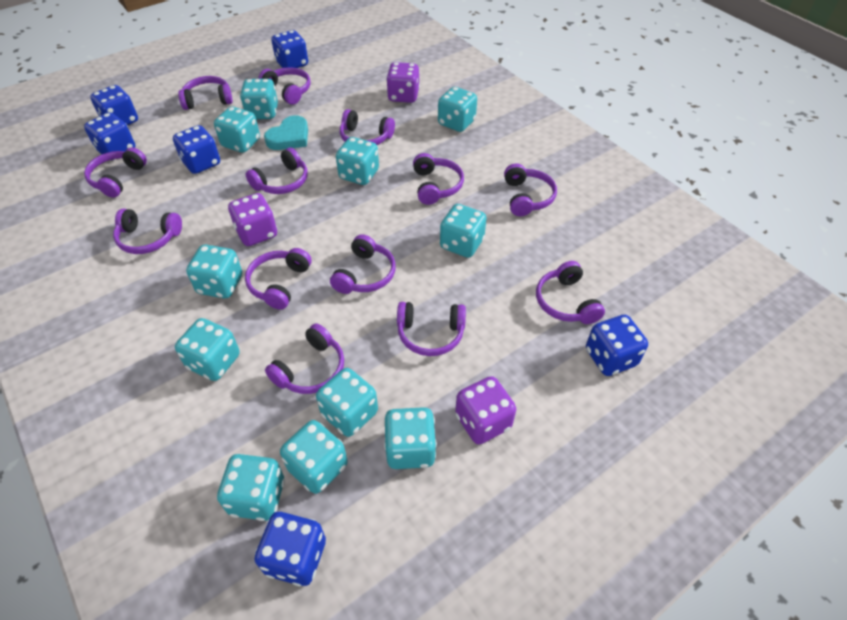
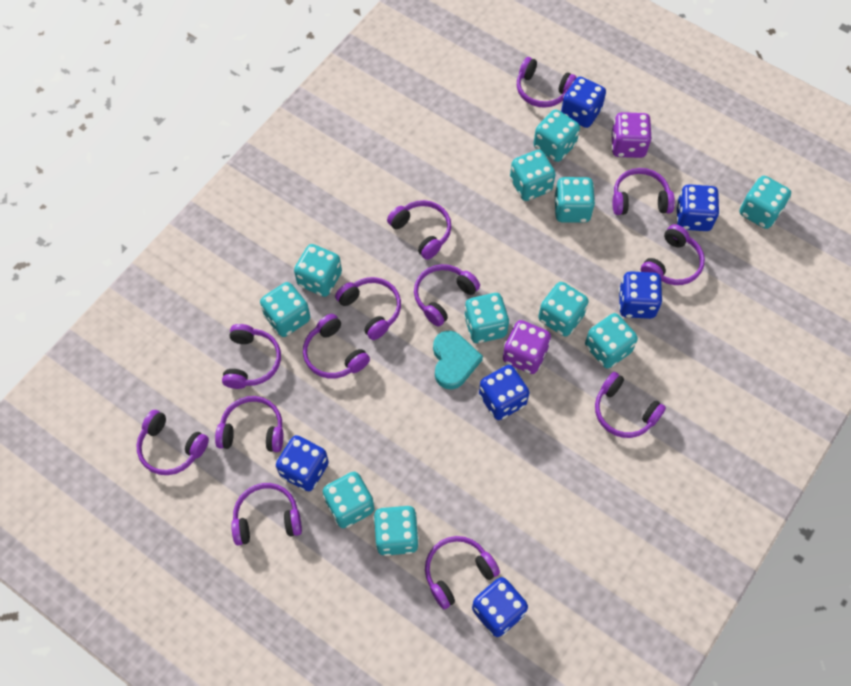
purple dice: 3 -> 2

